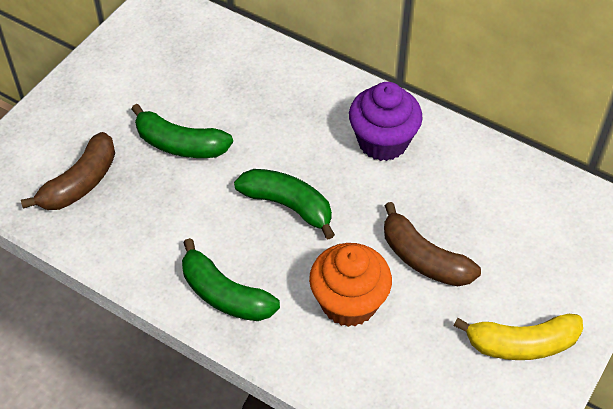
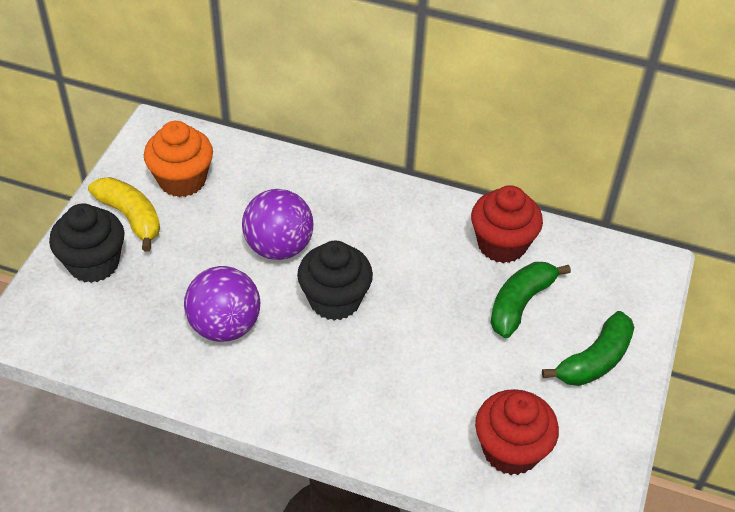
black cupcake: 0 -> 2
brown banana: 2 -> 0
green banana: 3 -> 2
purple ball: 0 -> 2
purple cupcake: 1 -> 0
red cupcake: 0 -> 2

